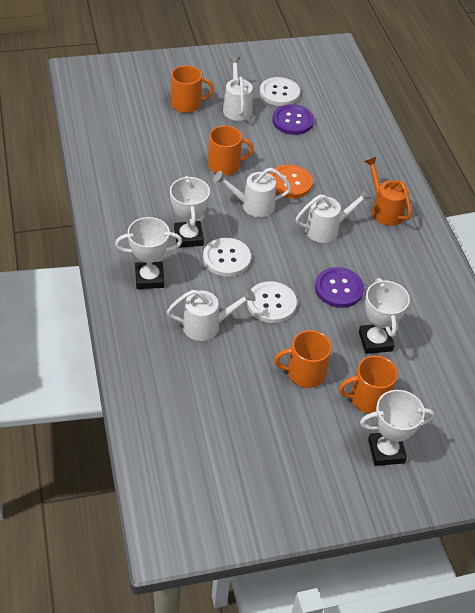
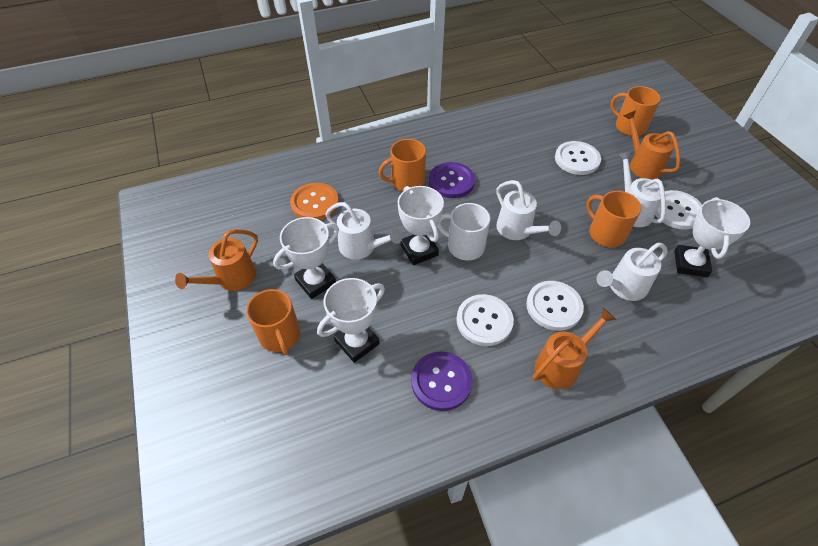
orange watering can: 1 -> 3
white button: 3 -> 4
white mug: 0 -> 1

